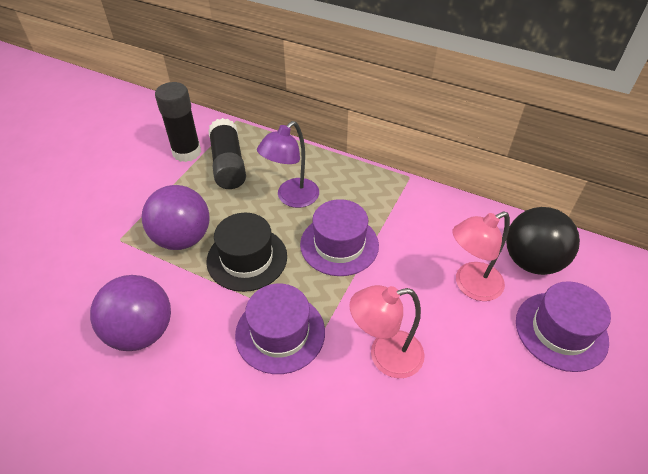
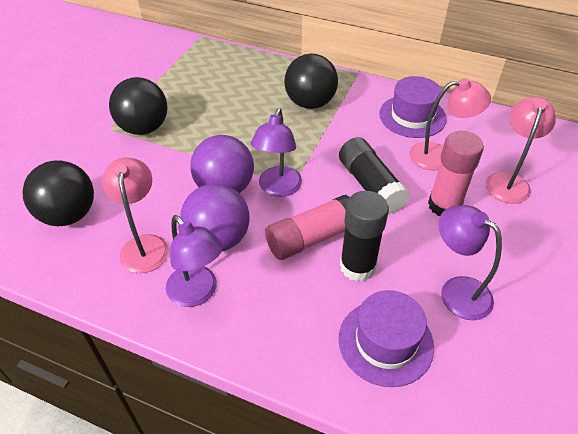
black ball: 1 -> 3
black hat: 1 -> 0
pink glue stick: 0 -> 2
pink lamp: 2 -> 3
purple hat: 3 -> 2
purple lamp: 1 -> 3

